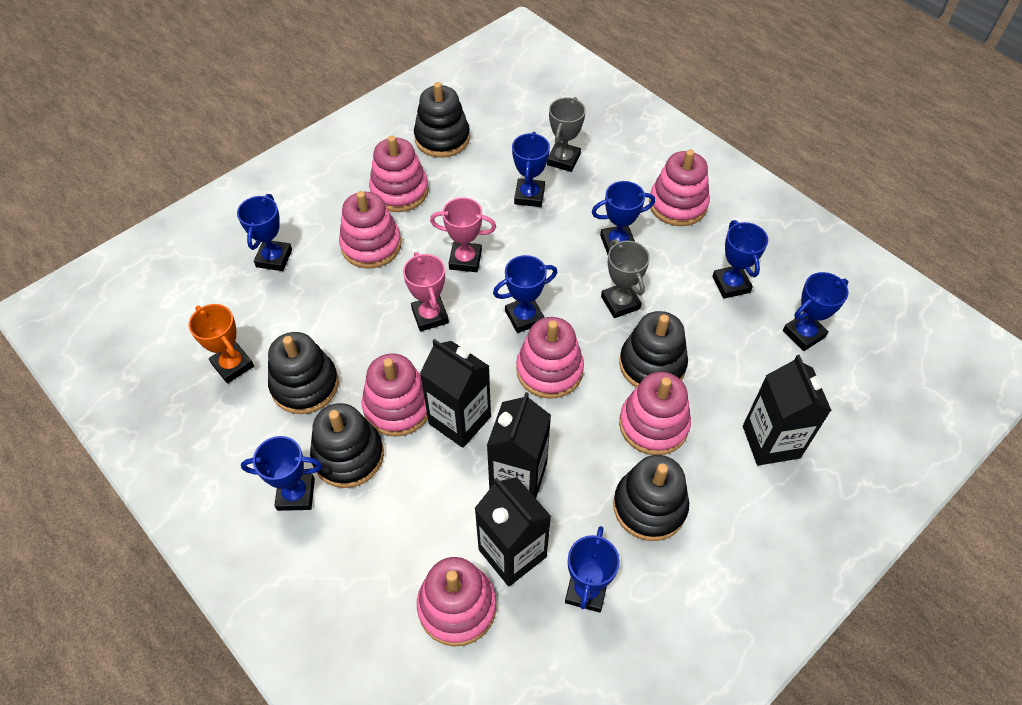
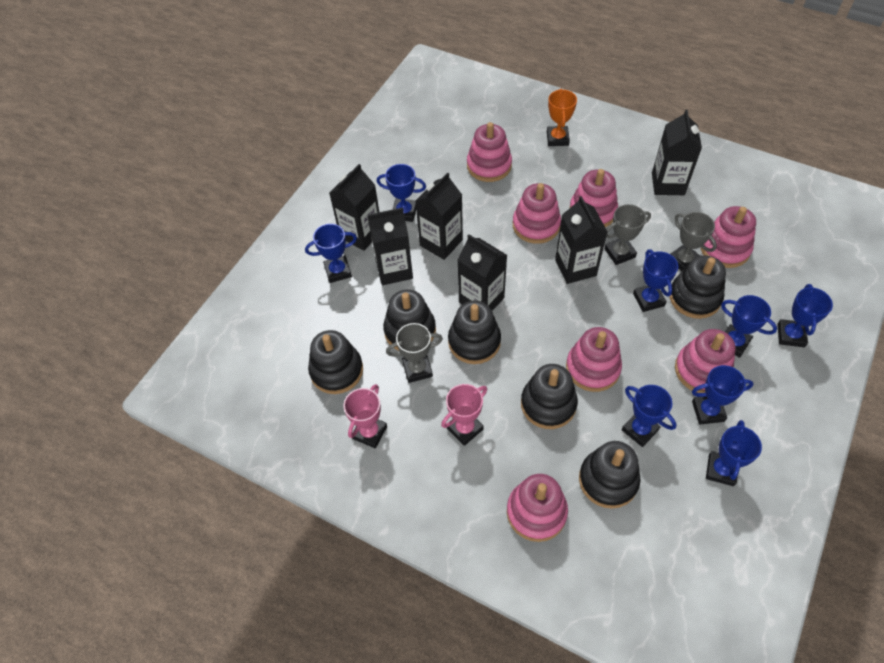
black carton: 4 -> 6
black stacking toy: 5 -> 6
grey trophy: 2 -> 3

